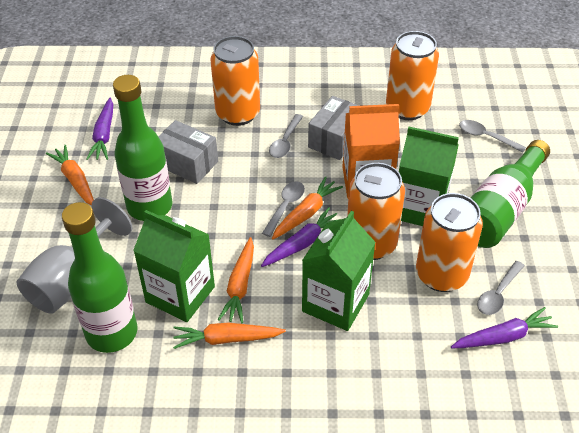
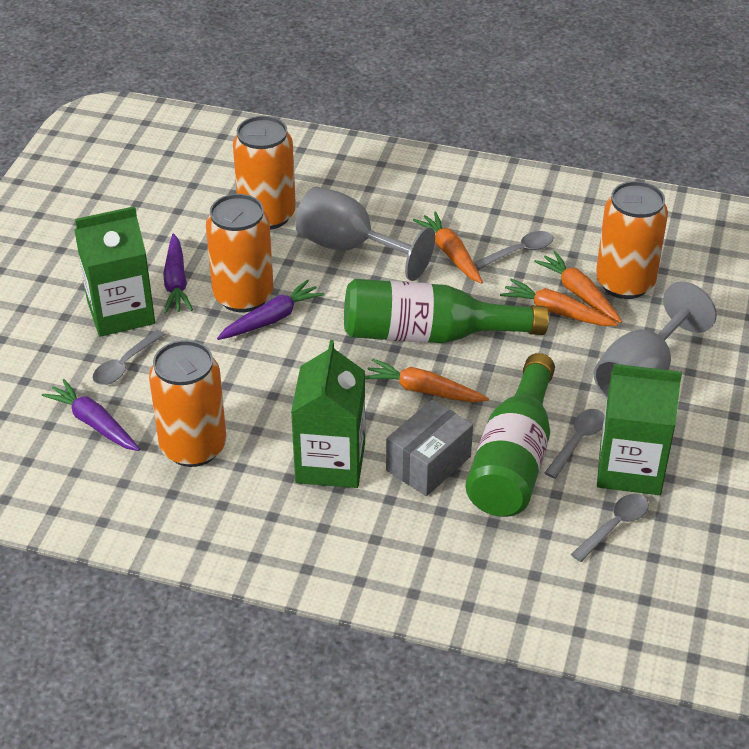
green bottle: 3 -> 2
grey box: 2 -> 1
grey goblet: 1 -> 2
orange carton: 1 -> 0

